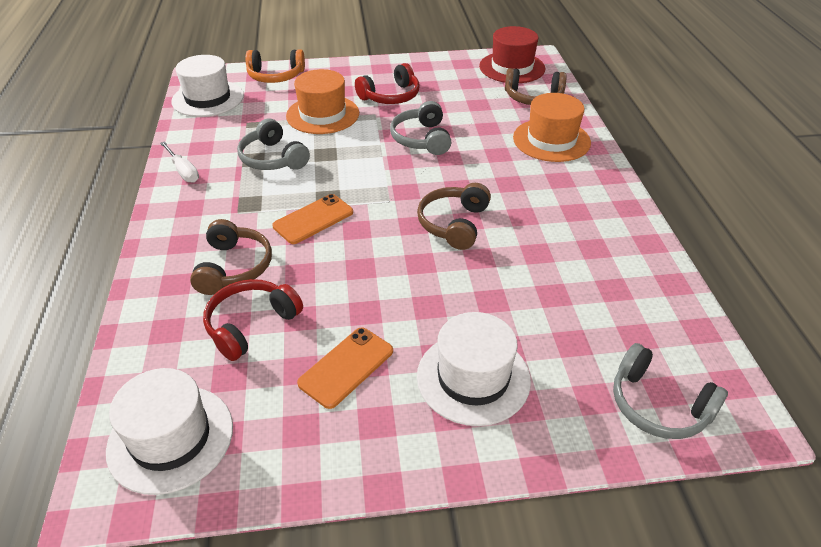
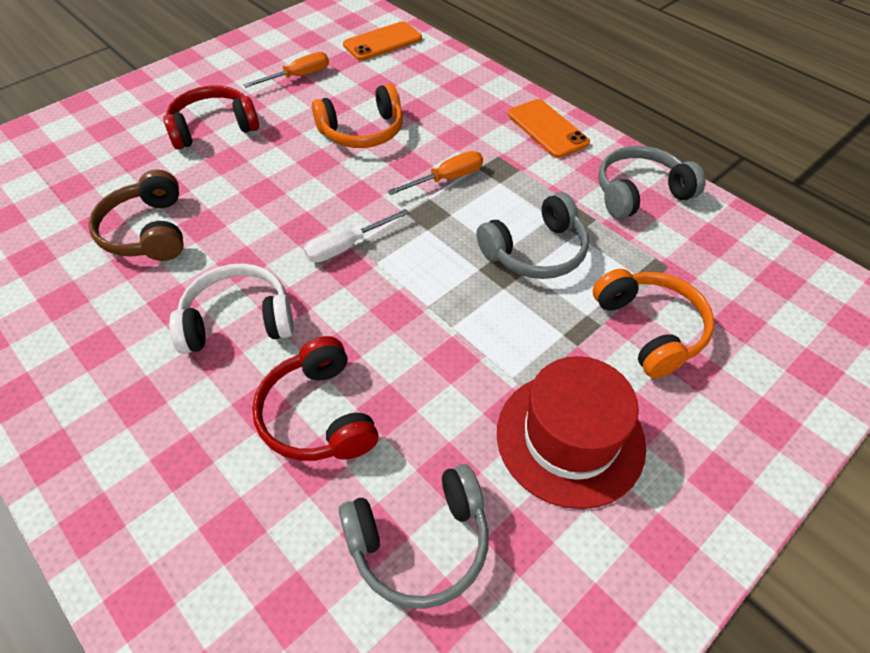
brown headphones: 3 -> 1
orange hat: 2 -> 0
orange headphones: 1 -> 2
orange screwdriver: 0 -> 2
white hat: 3 -> 0
white headphones: 0 -> 1

